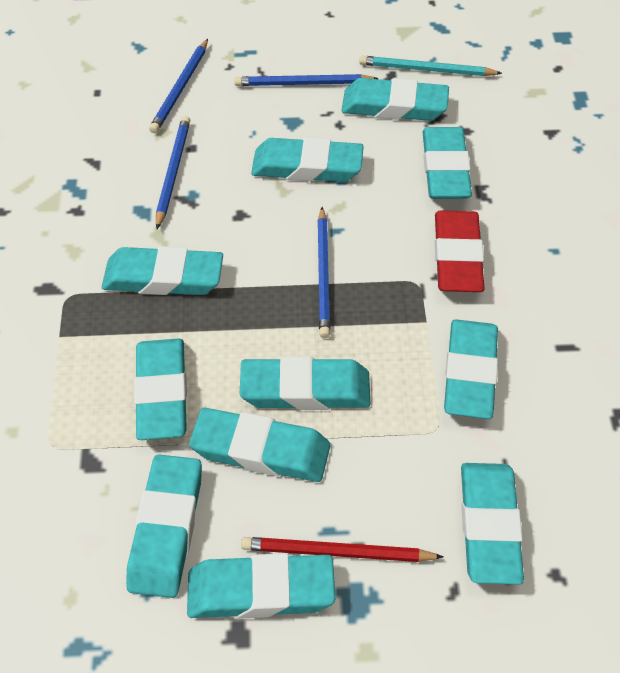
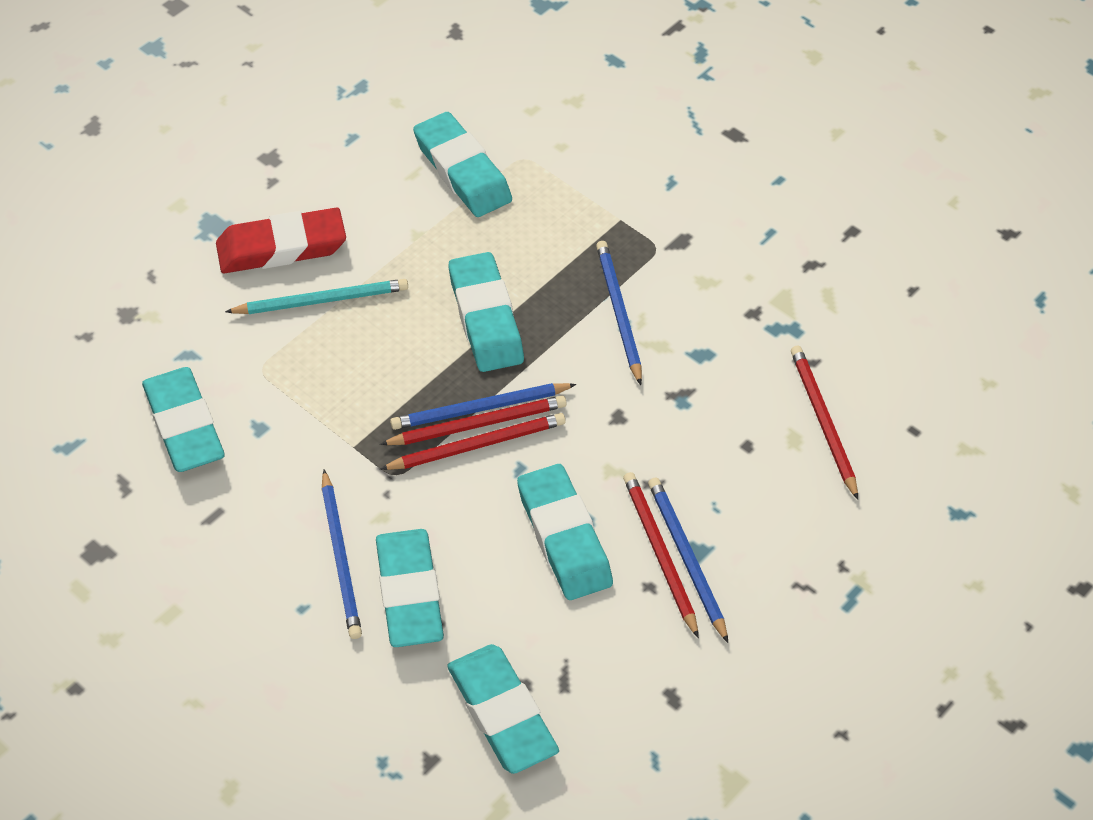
red pencil: 1 -> 4
turquoise eraser: 11 -> 6

